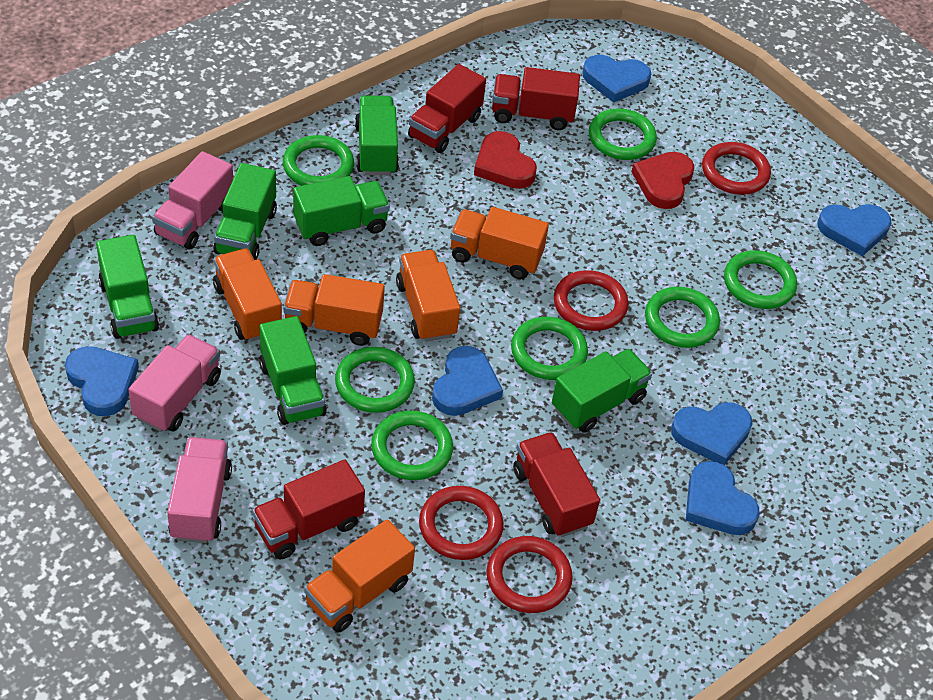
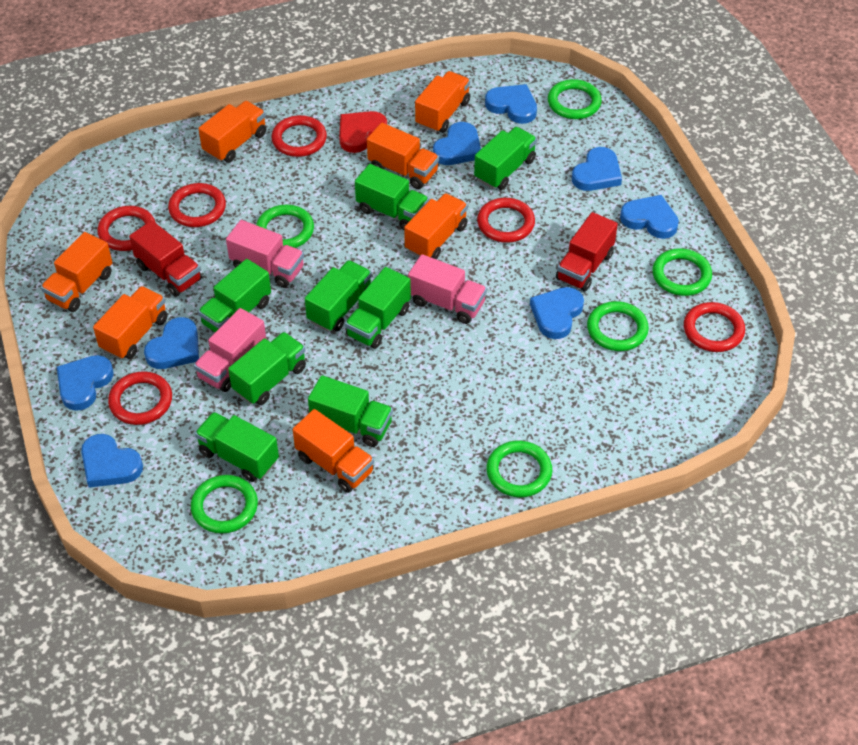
blue heart: 6 -> 8
green ring: 7 -> 6
green truck: 6 -> 8
orange truck: 5 -> 7
red heart: 2 -> 1
red ring: 4 -> 6
red truck: 4 -> 2

